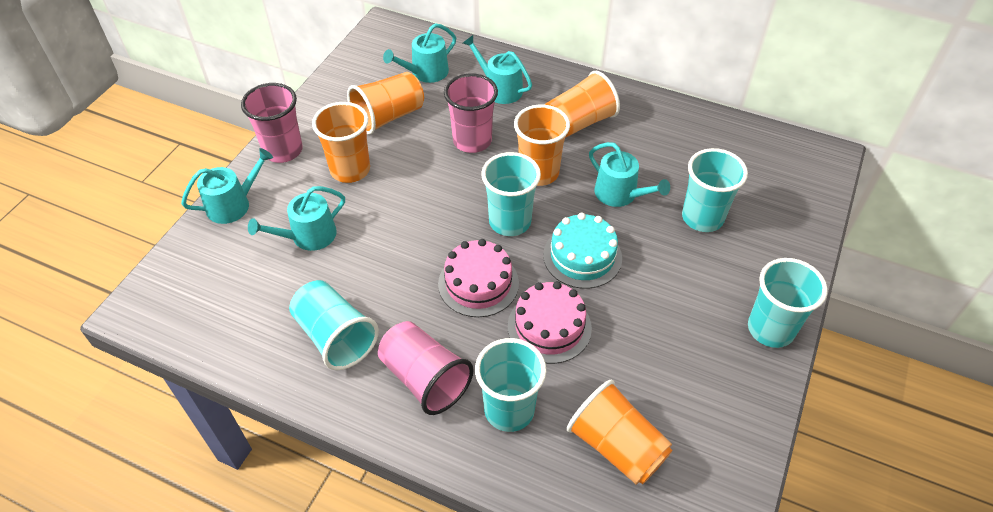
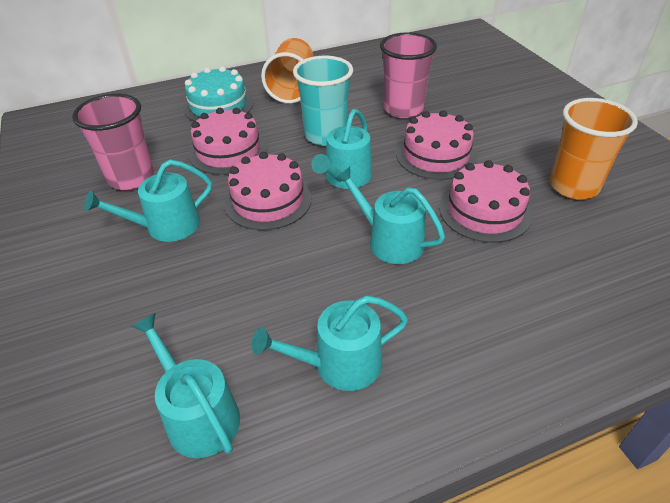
orange cup: 5 -> 2
pink cake: 2 -> 4
pink cup: 3 -> 2
turquoise cup: 5 -> 1

